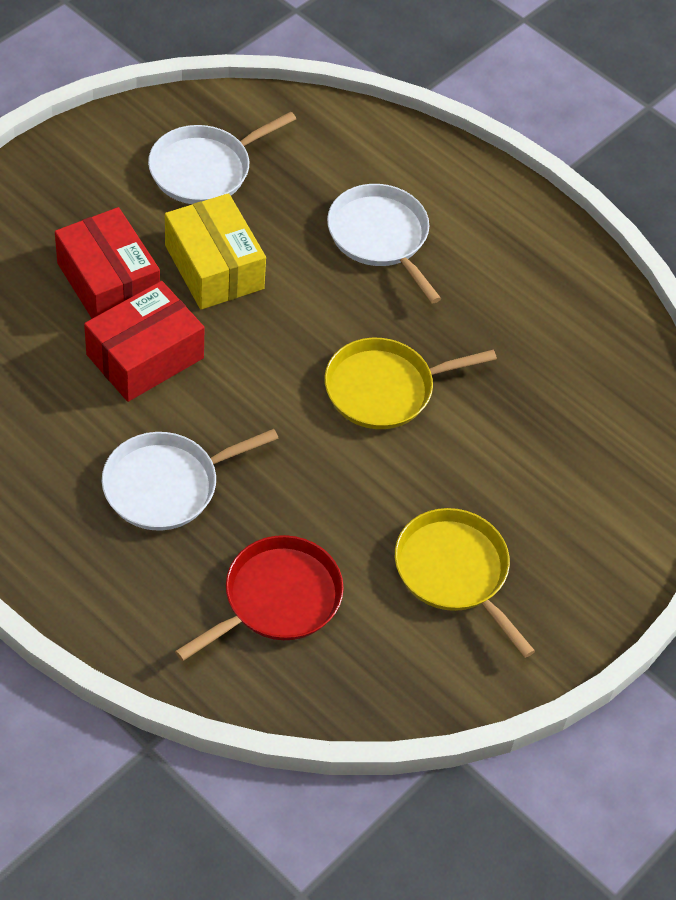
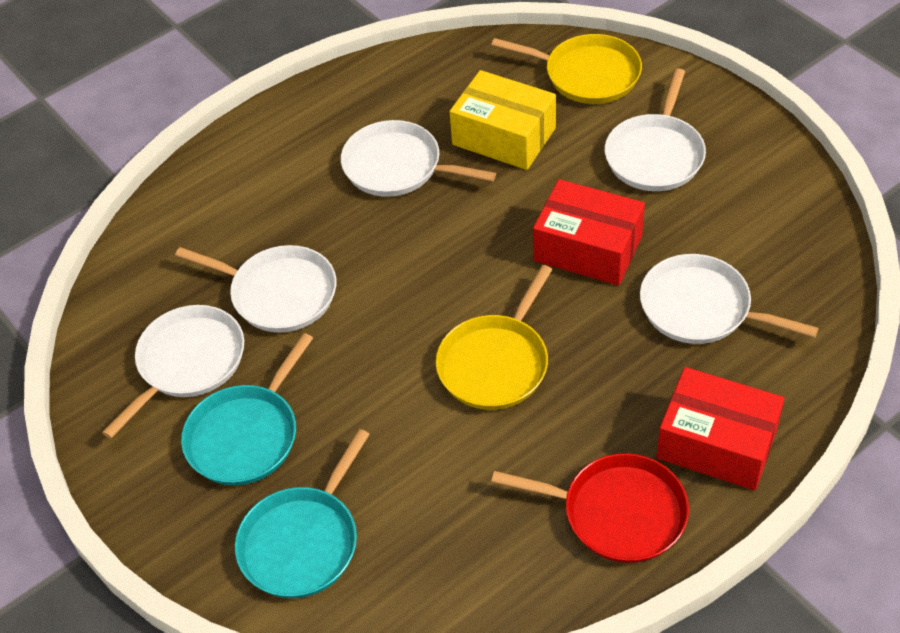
turquoise pan: 0 -> 2
white pan: 3 -> 5

